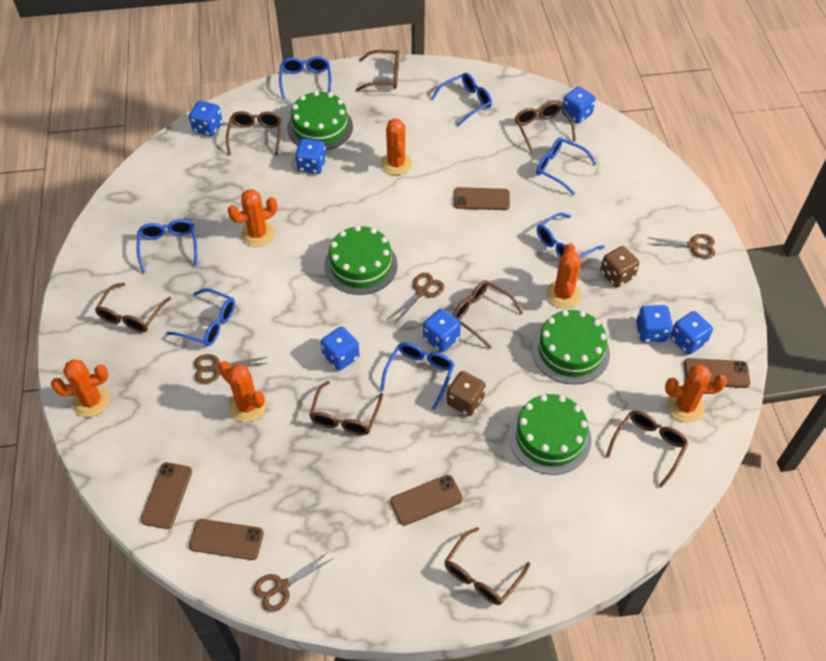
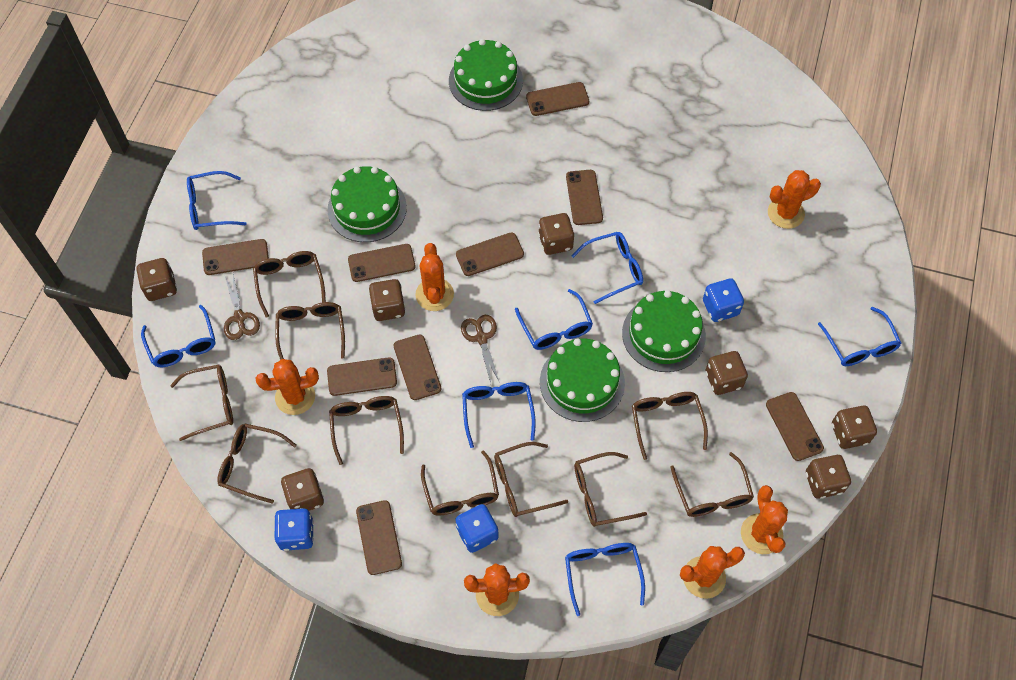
blue dice: 7 -> 3
brown dice: 2 -> 7
brown glasses: 8 -> 10
brown phone: 5 -> 9
brown scissors: 4 -> 2

